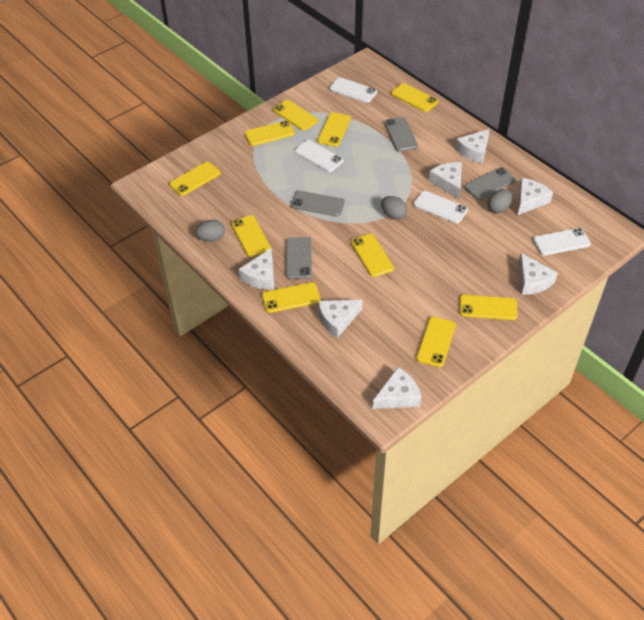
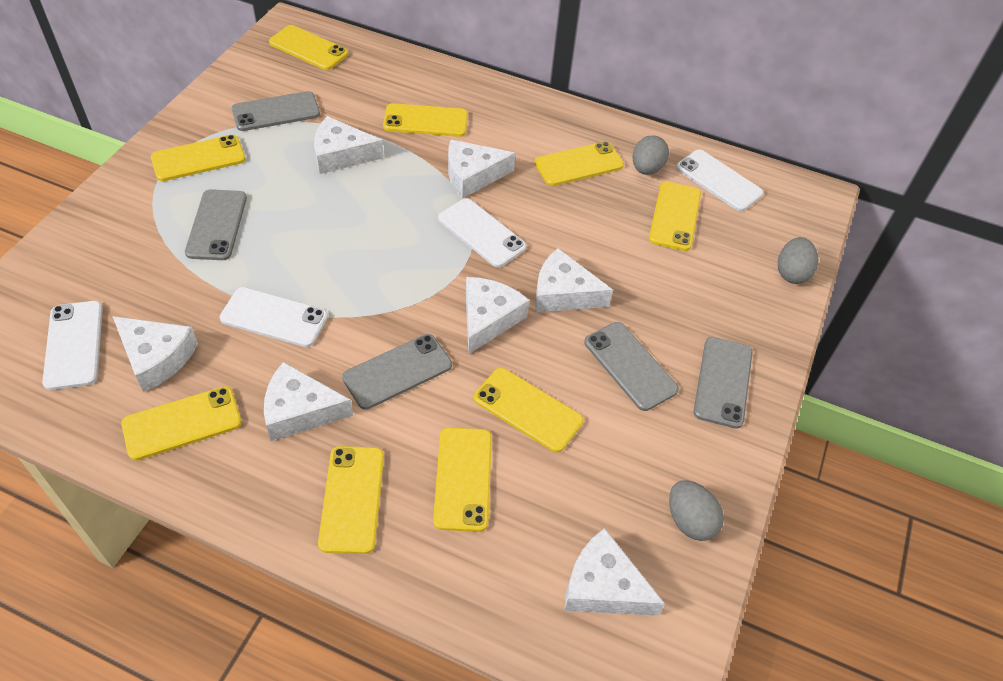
grey phone: 4 -> 5
yellow phone: 10 -> 9

